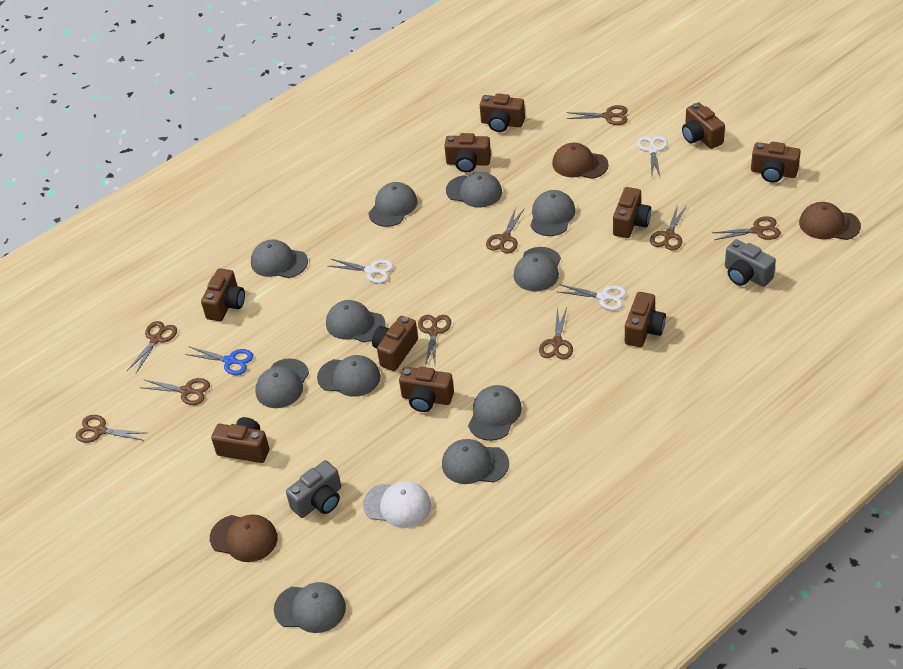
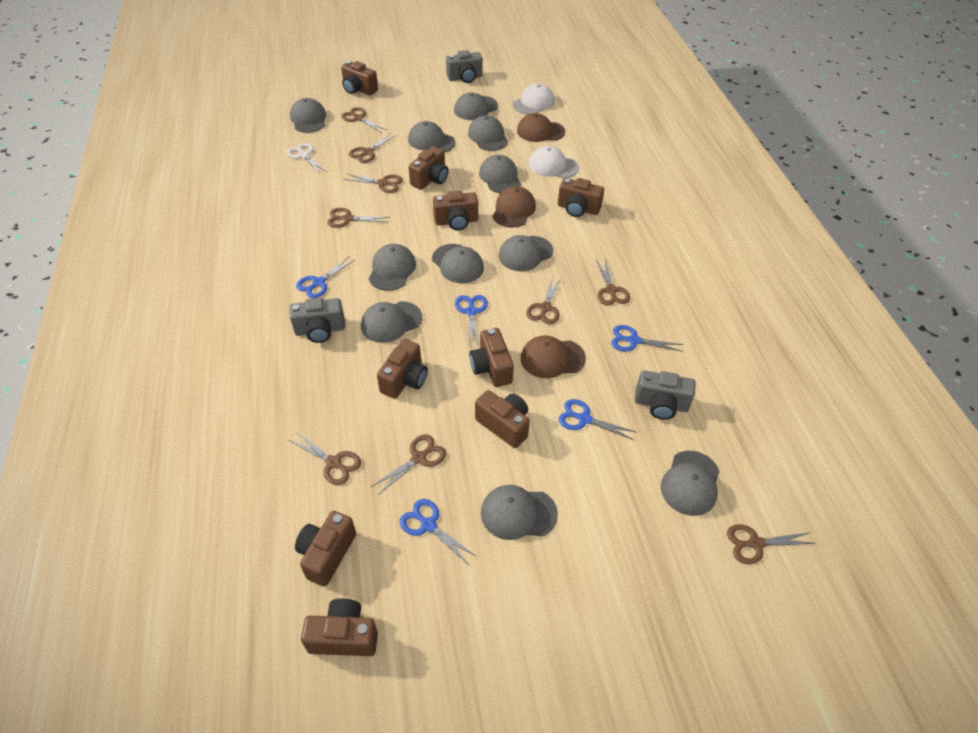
blue scissors: 1 -> 5
brown camera: 10 -> 9
grey camera: 2 -> 3
white cap: 1 -> 2
white scissors: 3 -> 1

